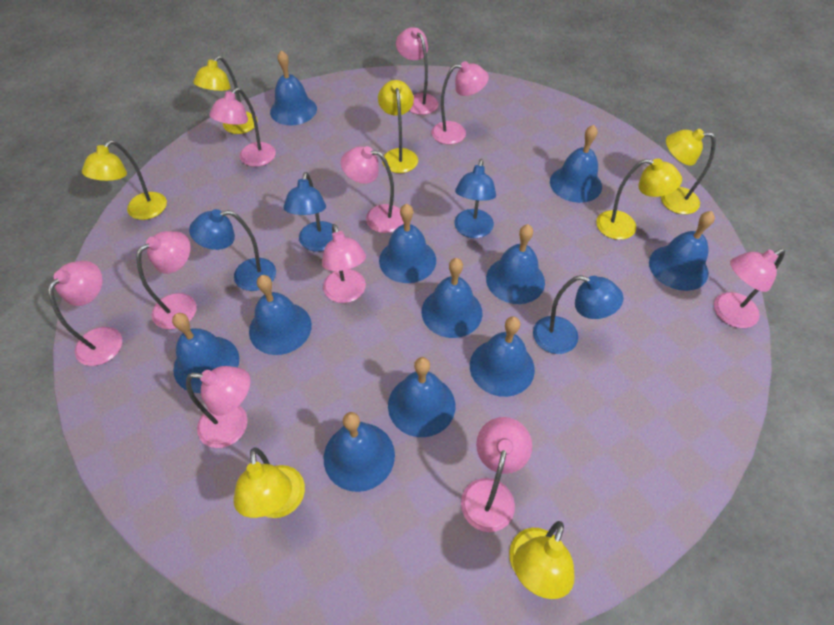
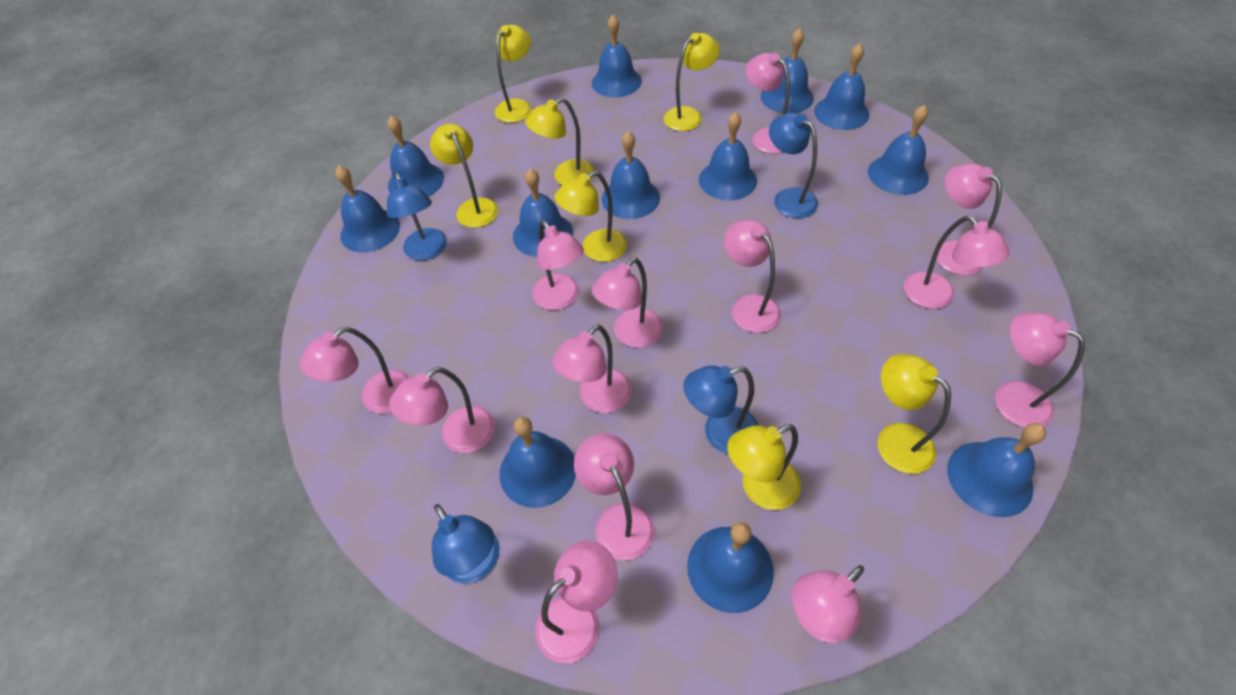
blue bell: 11 -> 12
pink lamp: 10 -> 13

